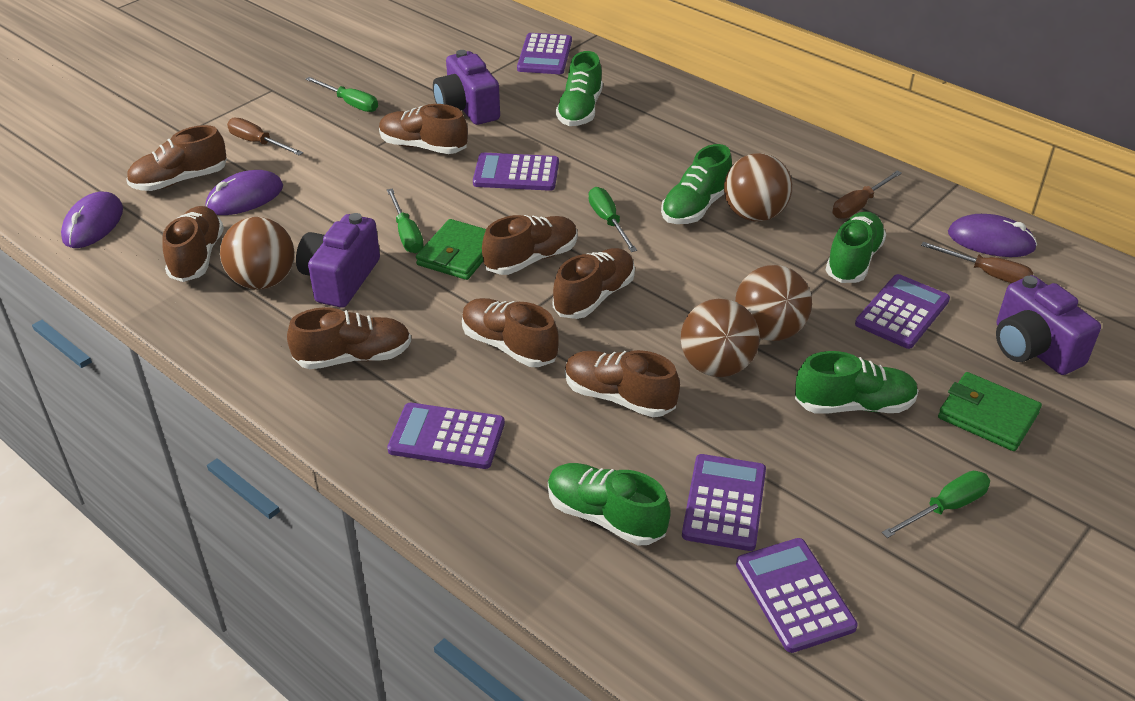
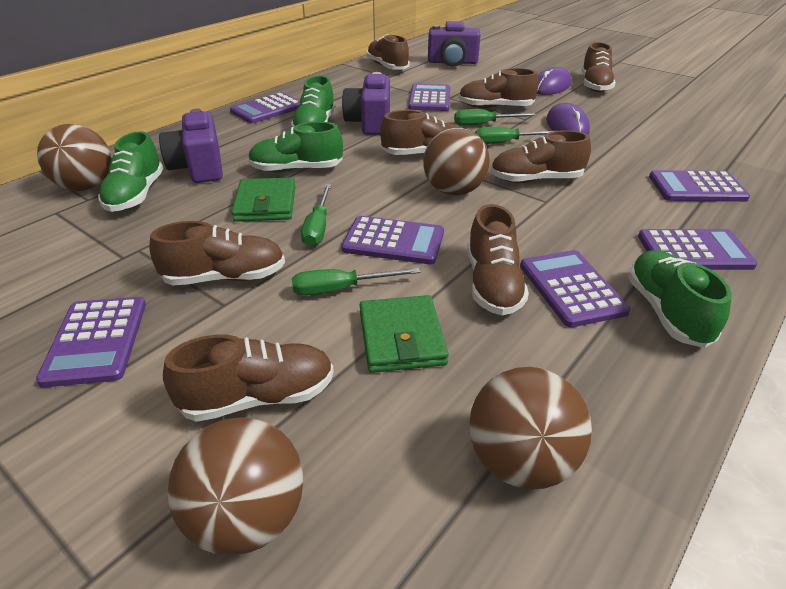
brown screwdriver: 3 -> 0
green shoe: 5 -> 4
purple calculator: 6 -> 7
purple mouse: 3 -> 2

